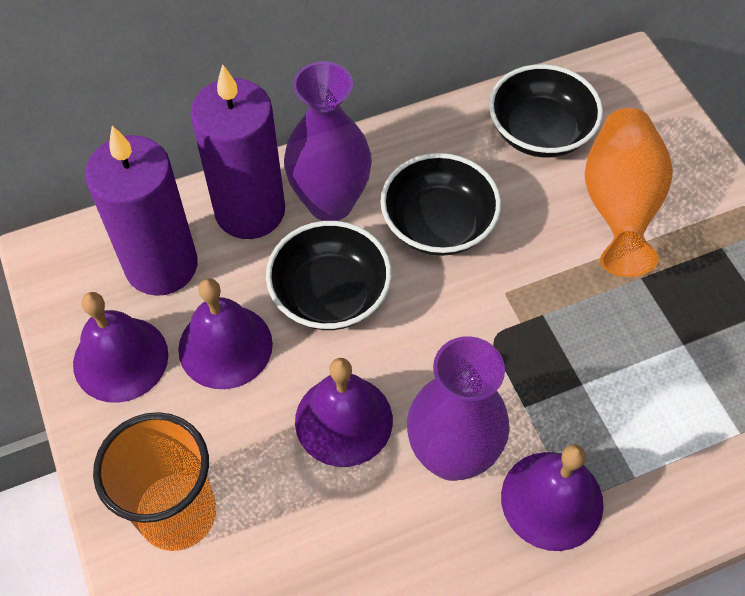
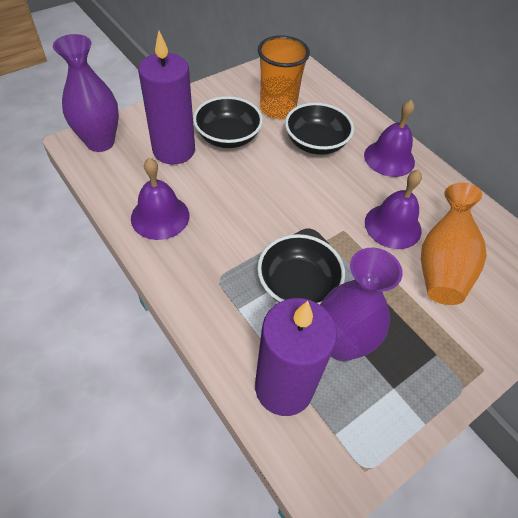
purple bell: 4 -> 3

